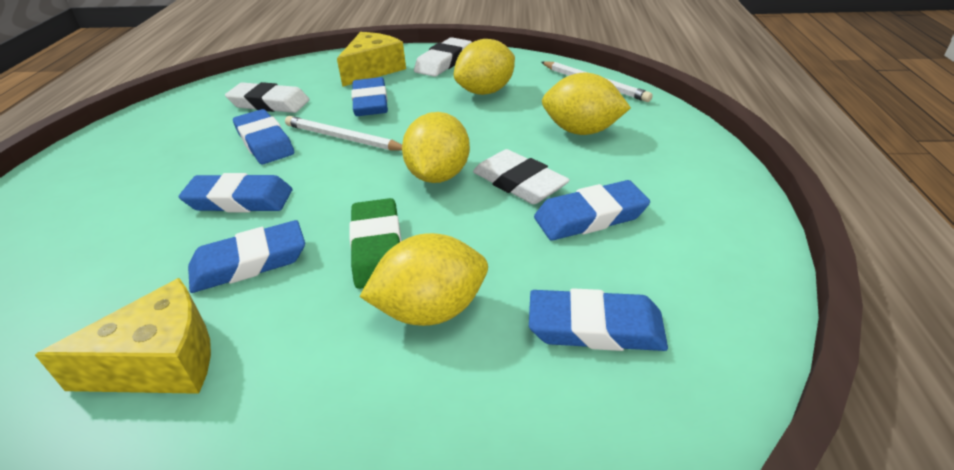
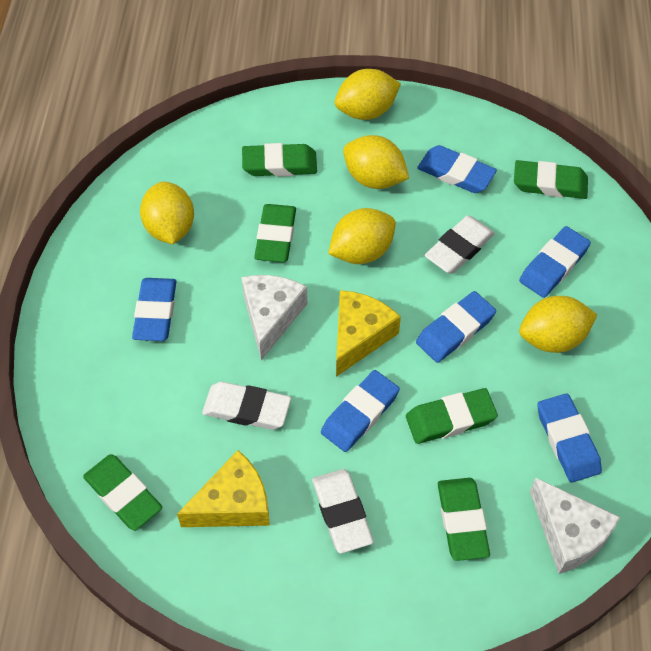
green eraser: 1 -> 6
white cheese: 0 -> 2
white pencil: 2 -> 0
yellow lemon: 4 -> 5

